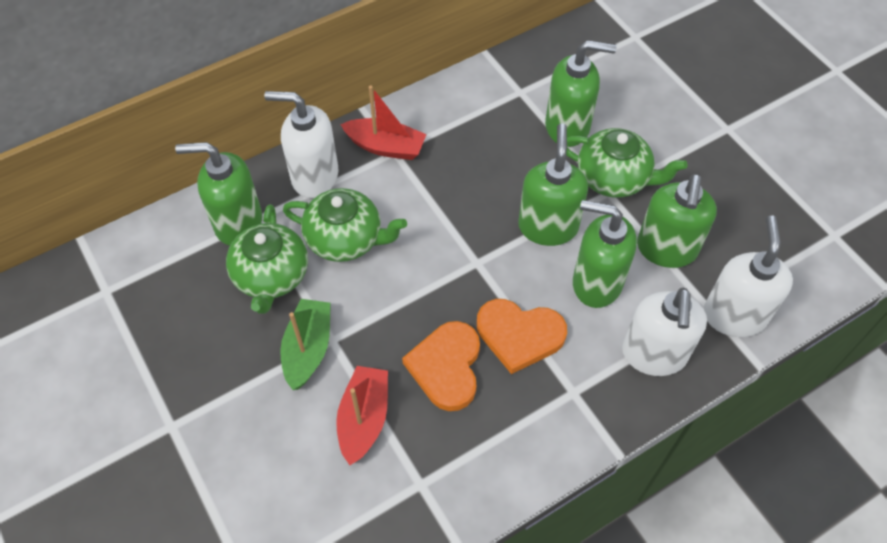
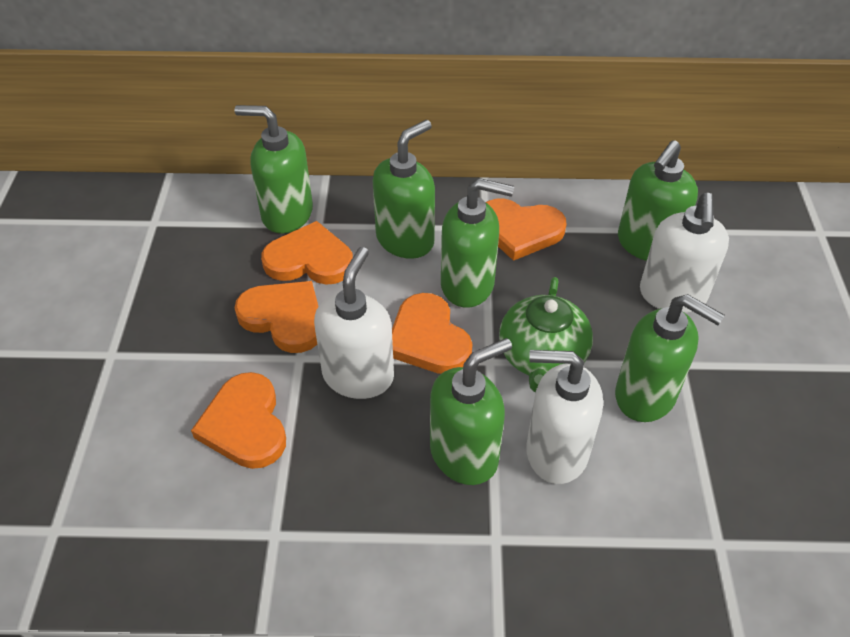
green boat: 1 -> 0
green soap dispenser: 5 -> 6
green teapot: 3 -> 1
orange heart: 2 -> 5
red boat: 2 -> 0

